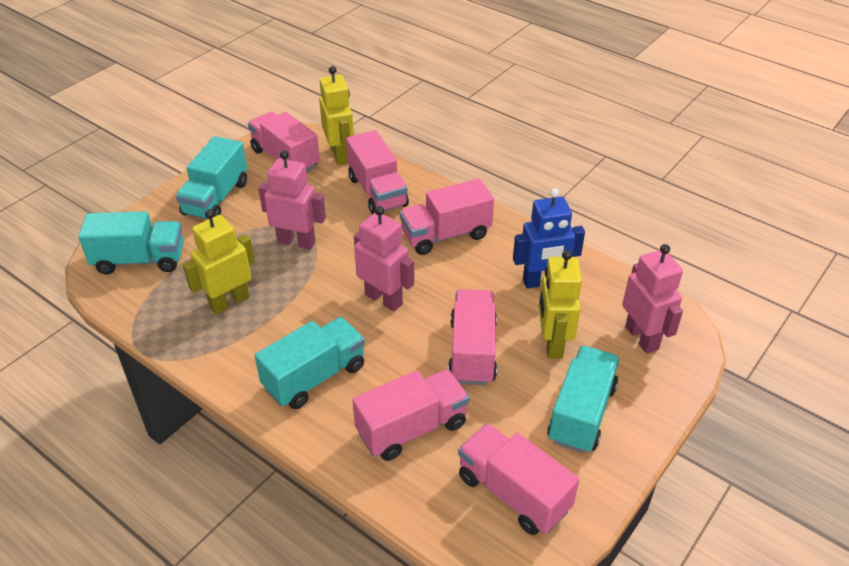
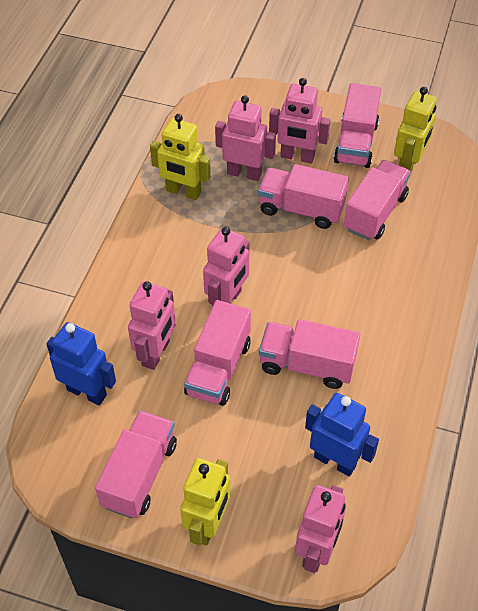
blue robot: 1 -> 2
pink robot: 3 -> 5
turquoise truck: 4 -> 0

